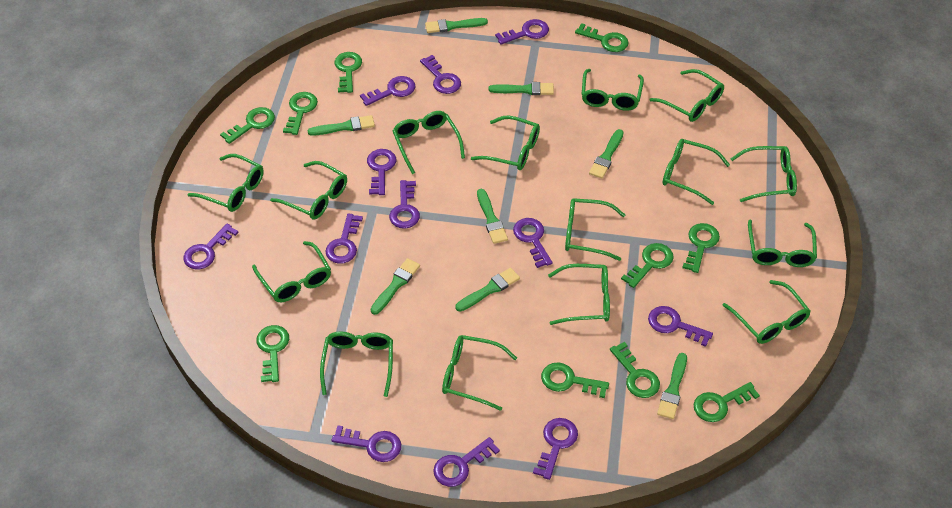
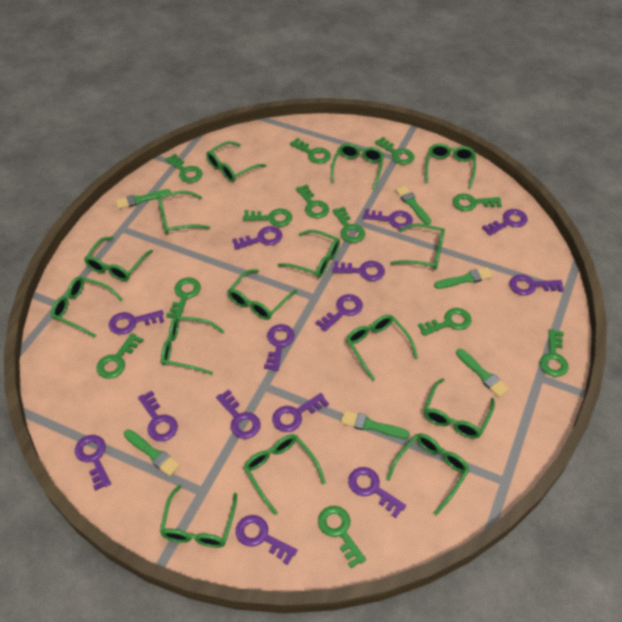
green brush: 8 -> 6
green key: 10 -> 12
purple key: 12 -> 14

